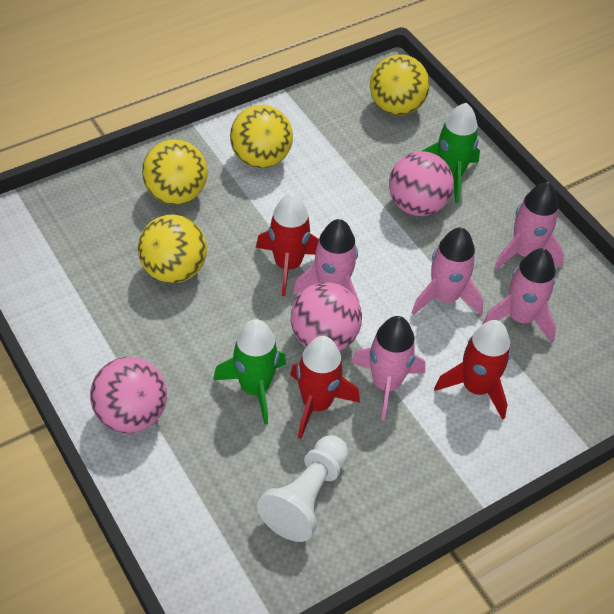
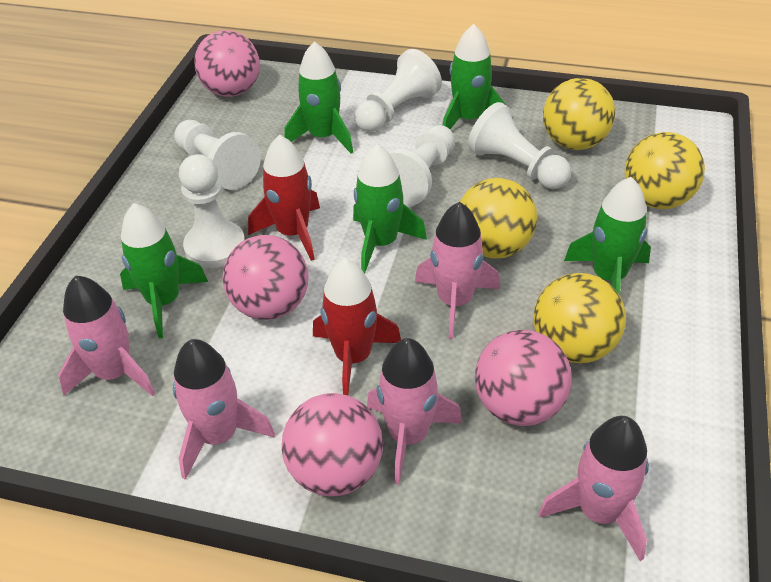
green rocket: 2 -> 5
pink ball: 3 -> 4
red rocket: 3 -> 2
white pawn: 1 -> 5

